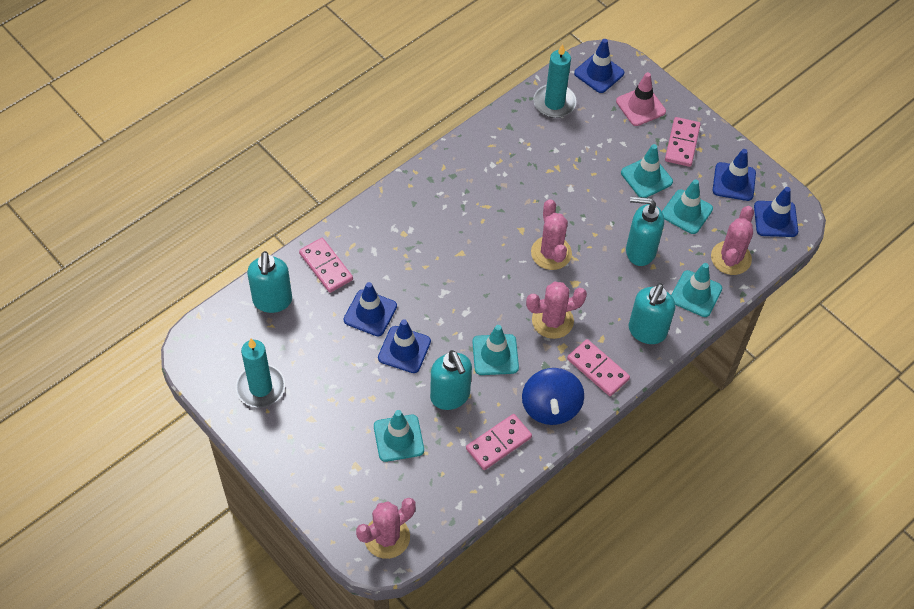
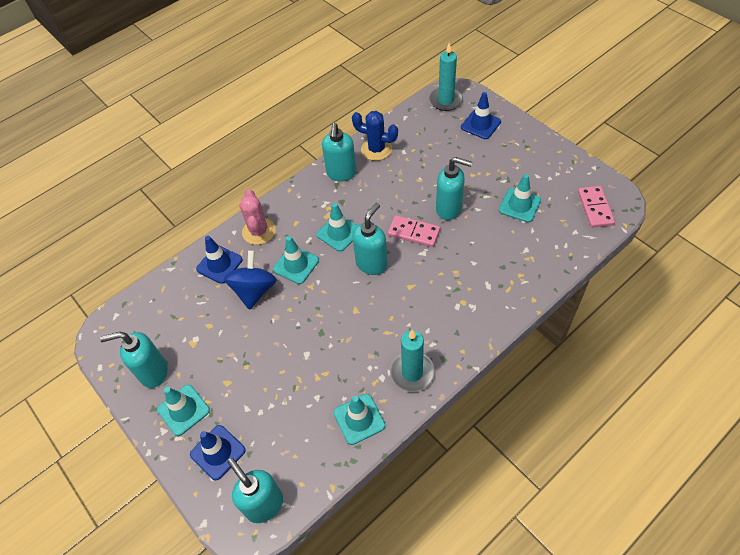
blue cactus: 0 -> 1
blue traffic cone: 5 -> 3
pink cactus: 4 -> 1
pink domino: 4 -> 2
pink traffic cone: 1 -> 0
turquoise soap dispenser: 4 -> 5

